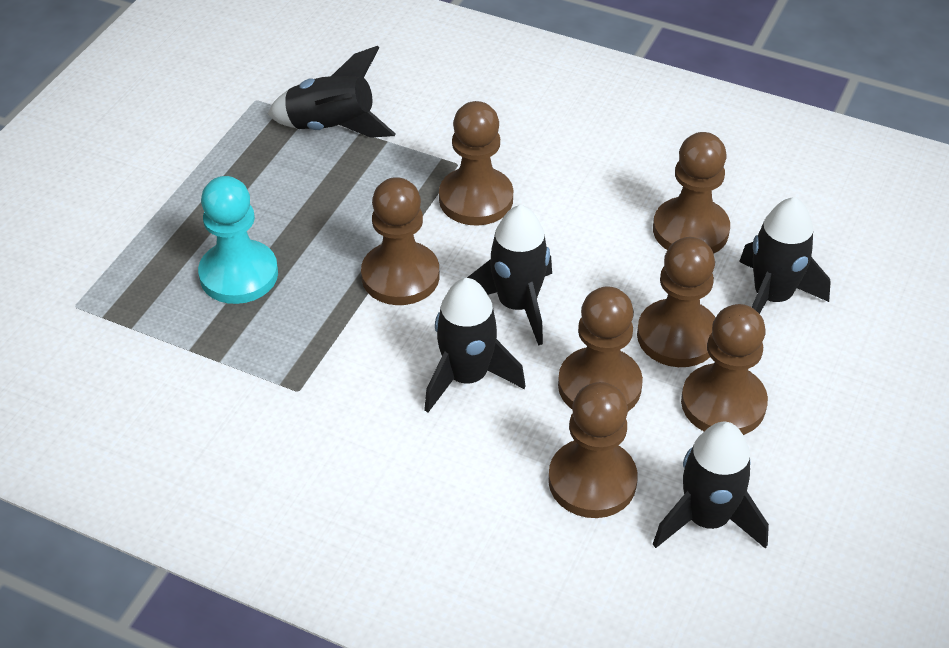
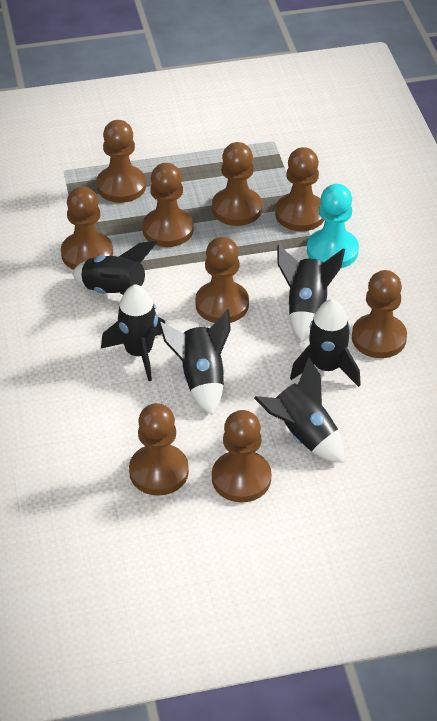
black rocket: 5 -> 6
brown pawn: 7 -> 9

